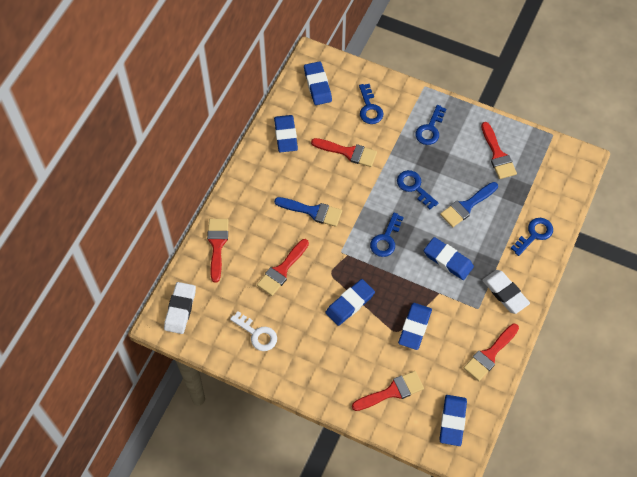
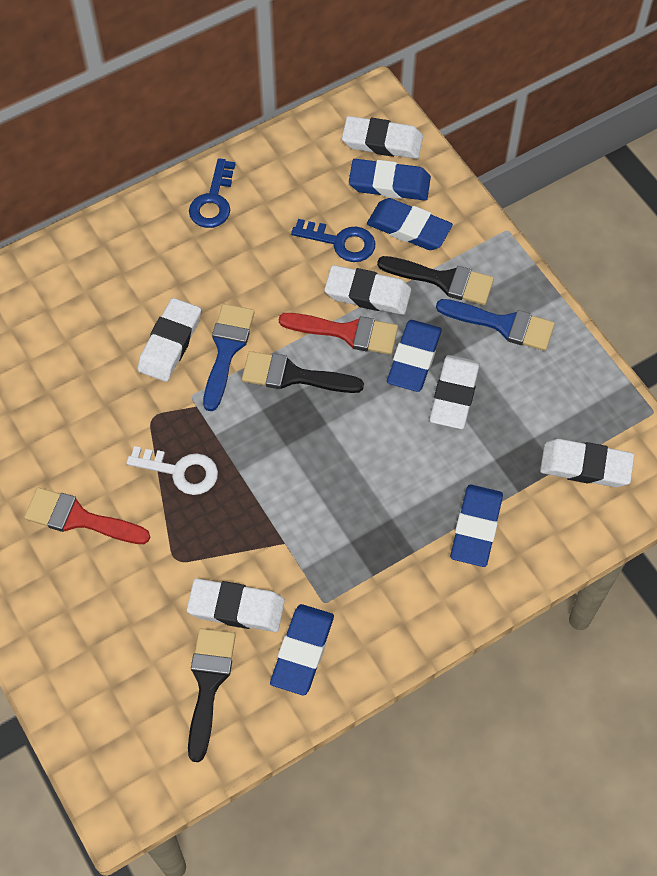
black brush: 0 -> 3
blue eraser: 6 -> 5
blue key: 5 -> 2
red brush: 6 -> 2
white eraser: 2 -> 6

